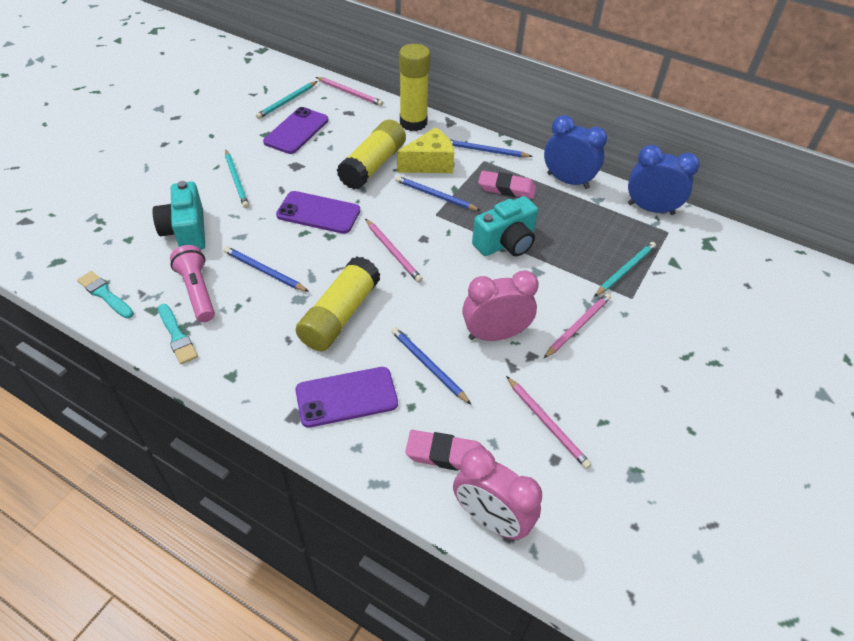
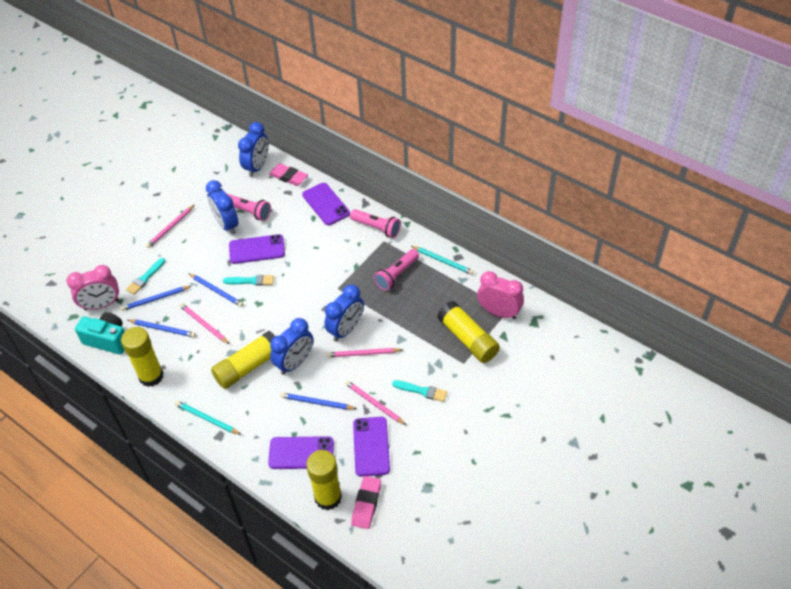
blue clock: 2 -> 4
pink flashlight: 1 -> 3
purple phone: 3 -> 4
turquoise brush: 2 -> 3
turquoise camera: 2 -> 1
turquoise pencil: 3 -> 2
yellow cheese: 1 -> 0
yellow glue stick: 3 -> 4

